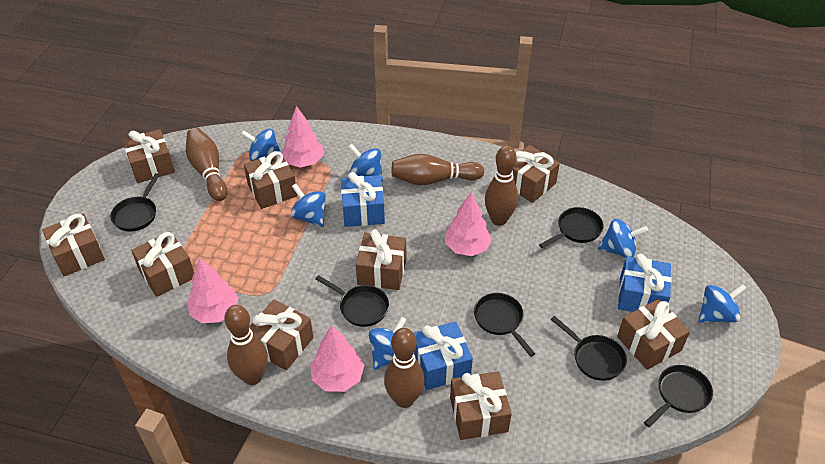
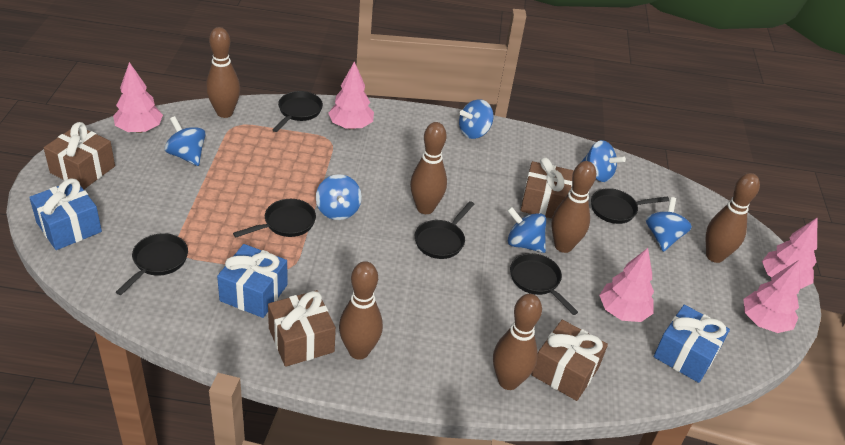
brown bowling pin: 5 -> 6
brown gift: 9 -> 4
pink tree: 4 -> 5

